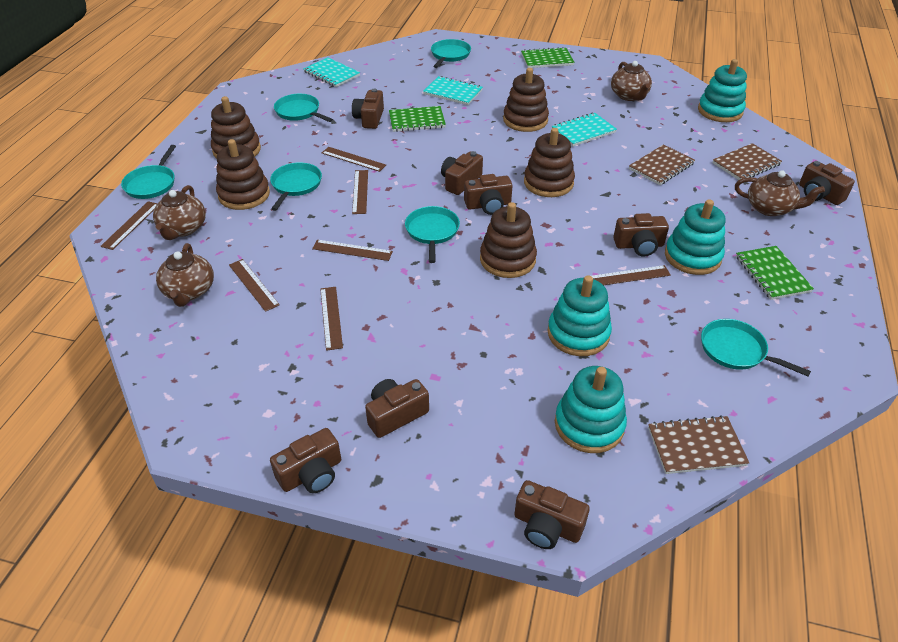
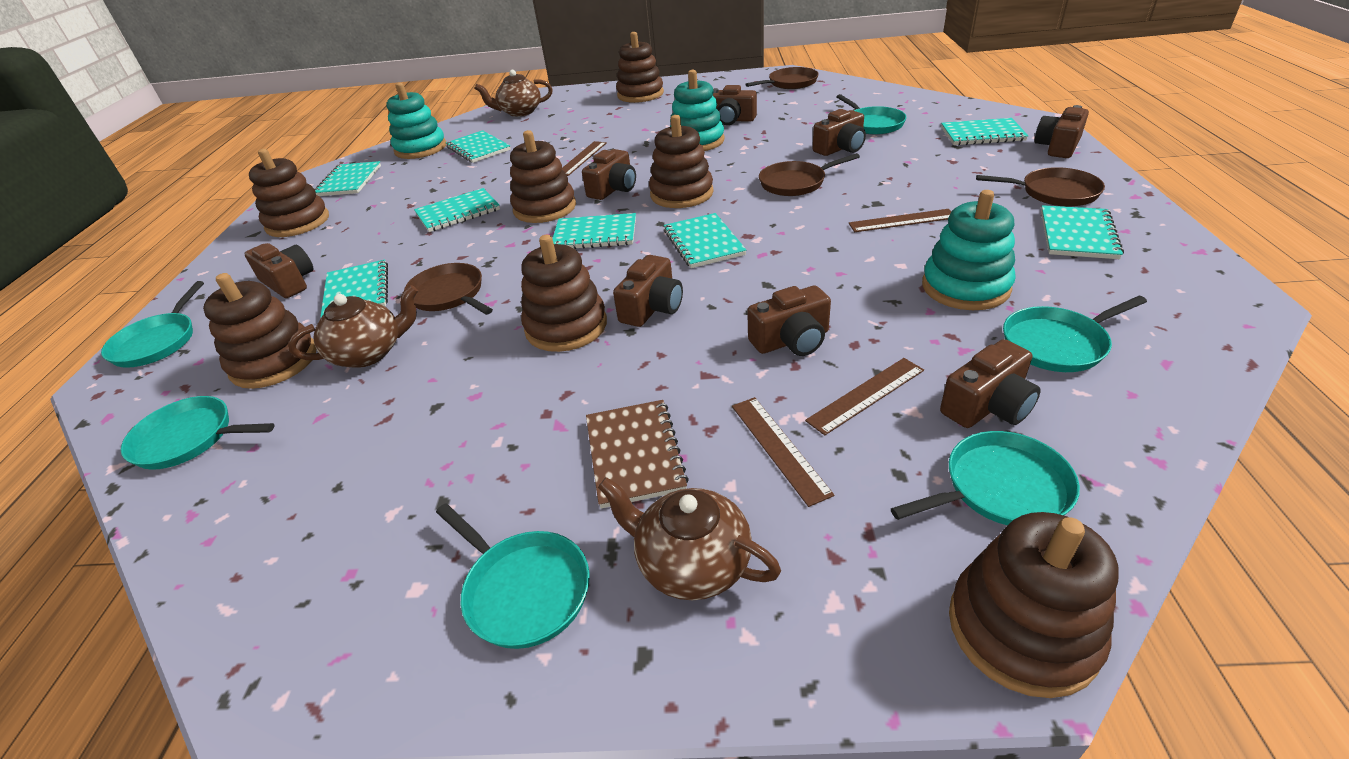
brown notebook: 3 -> 1
brown pan: 0 -> 4
brown ruler: 7 -> 4
brown stacking toy: 5 -> 7
brown teapot: 4 -> 3
green notebook: 3 -> 0
turquoise notebook: 3 -> 8
turquoise stacking toy: 4 -> 3

